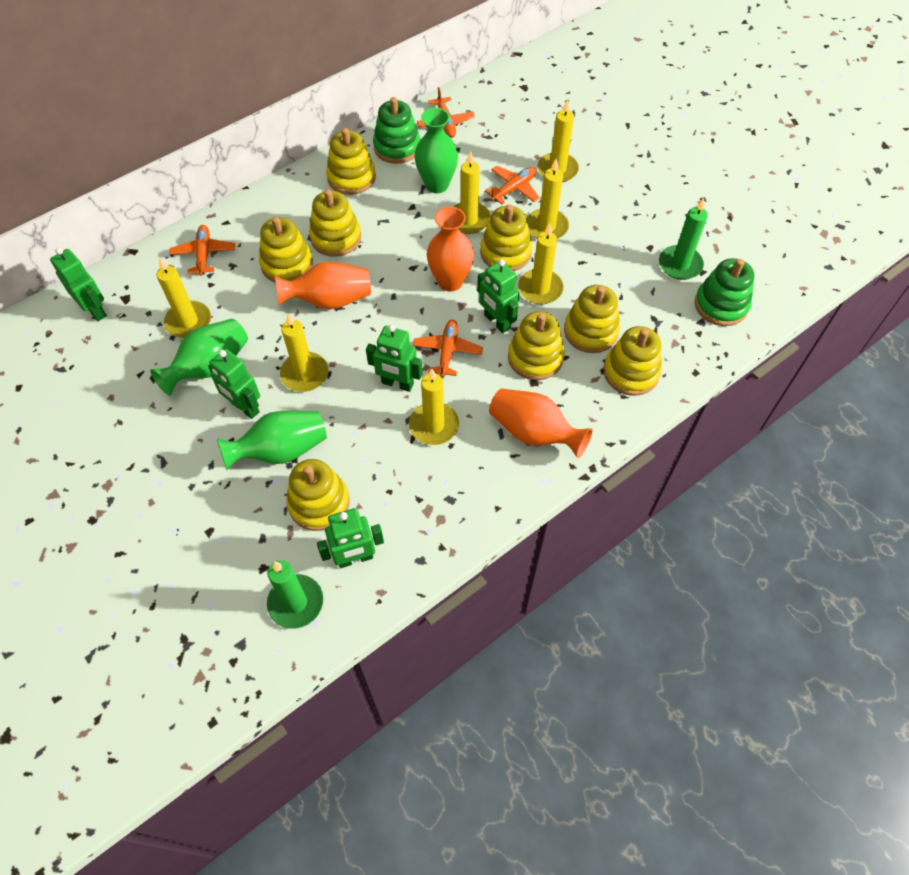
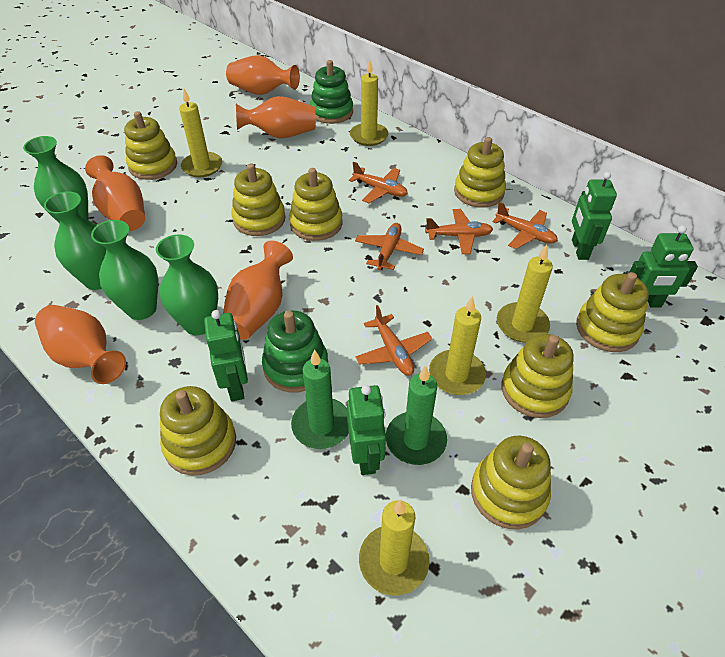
green robot: 5 -> 4
green vase: 3 -> 4
orange plane: 4 -> 5
orange vase: 3 -> 5
yellow candle: 7 -> 5

